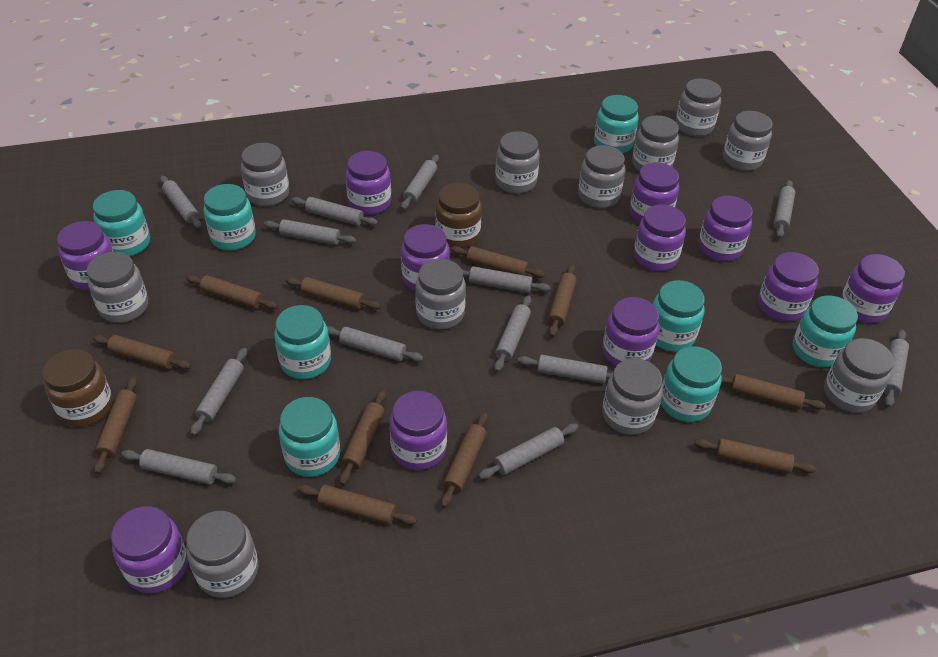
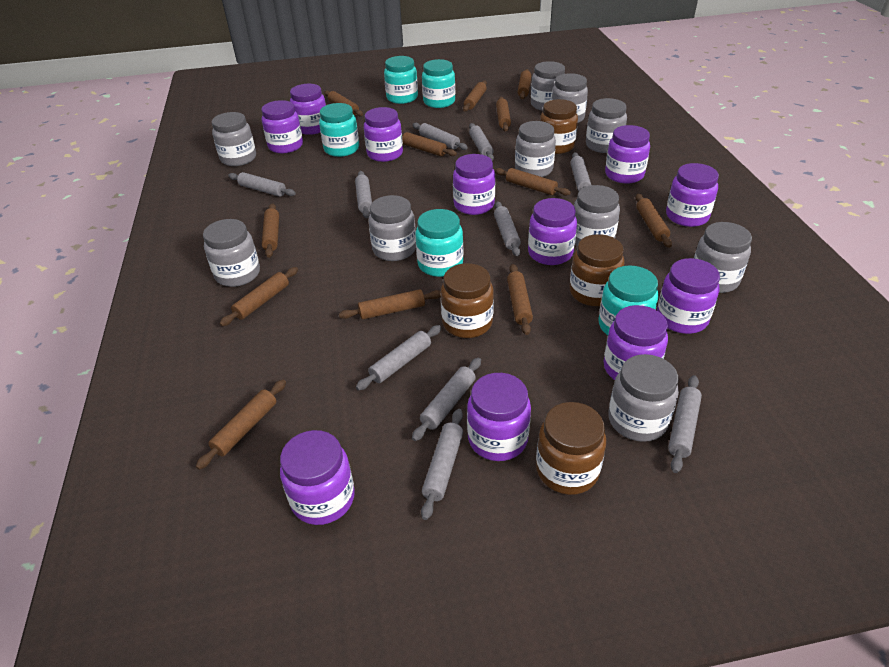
brown jar: 2 -> 4
brown rolling pin: 11 -> 12
grey jar: 11 -> 10
grey rolling pin: 13 -> 10
turquoise jar: 8 -> 5

